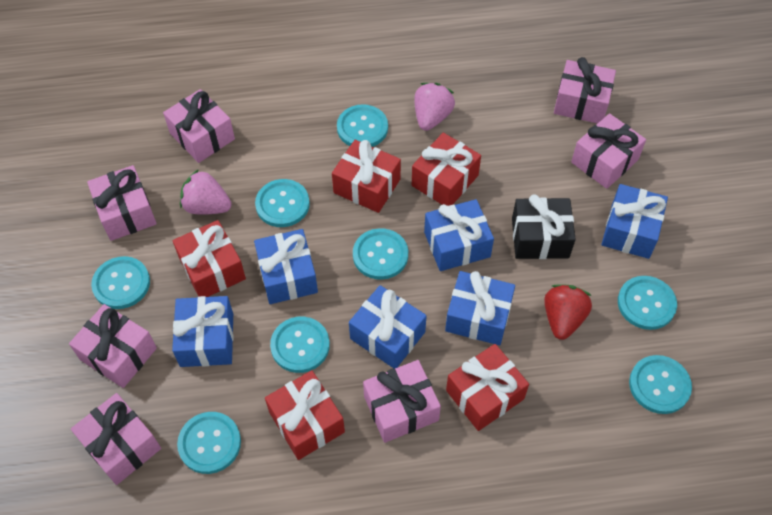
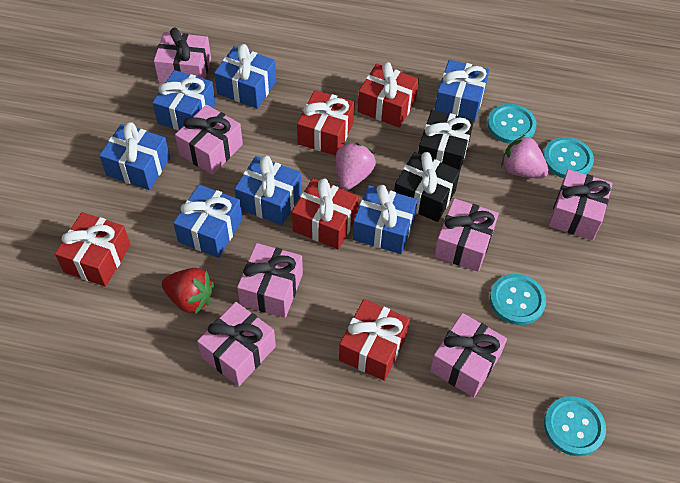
black gift: 1 -> 2
blue gift: 6 -> 7
turquoise button: 8 -> 4

